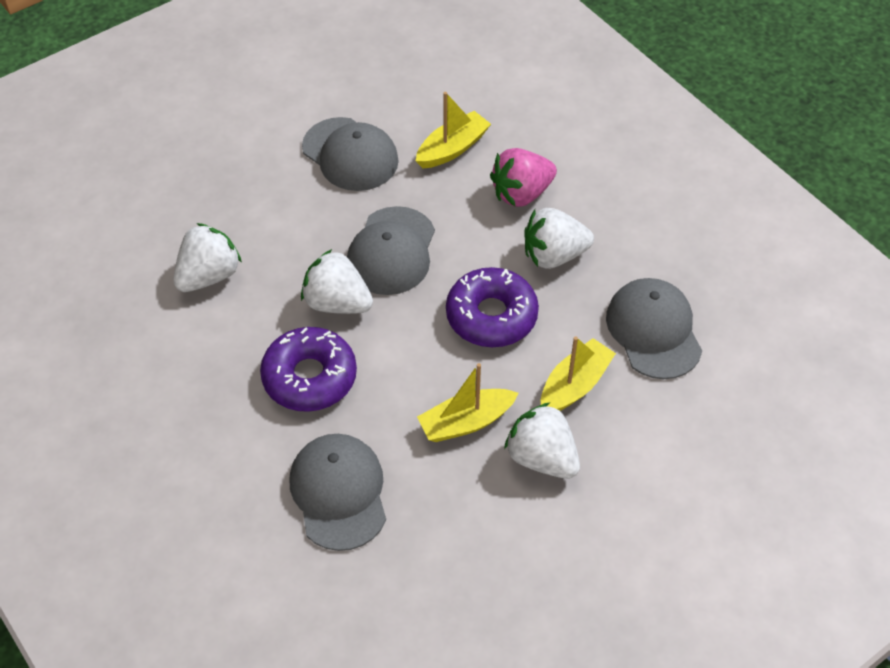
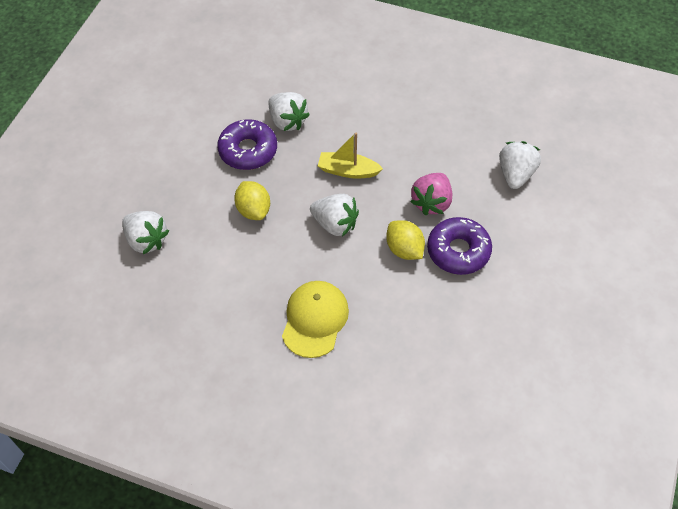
grey cap: 4 -> 0
yellow boat: 3 -> 1
yellow cap: 0 -> 1
yellow lemon: 0 -> 2

